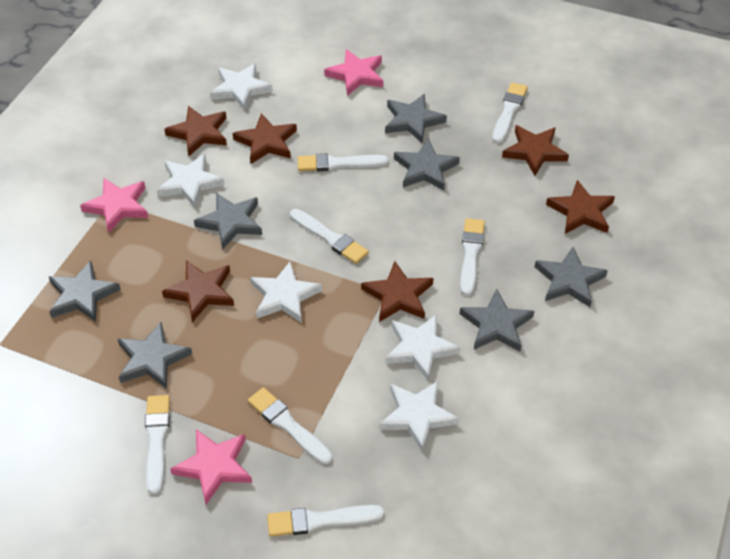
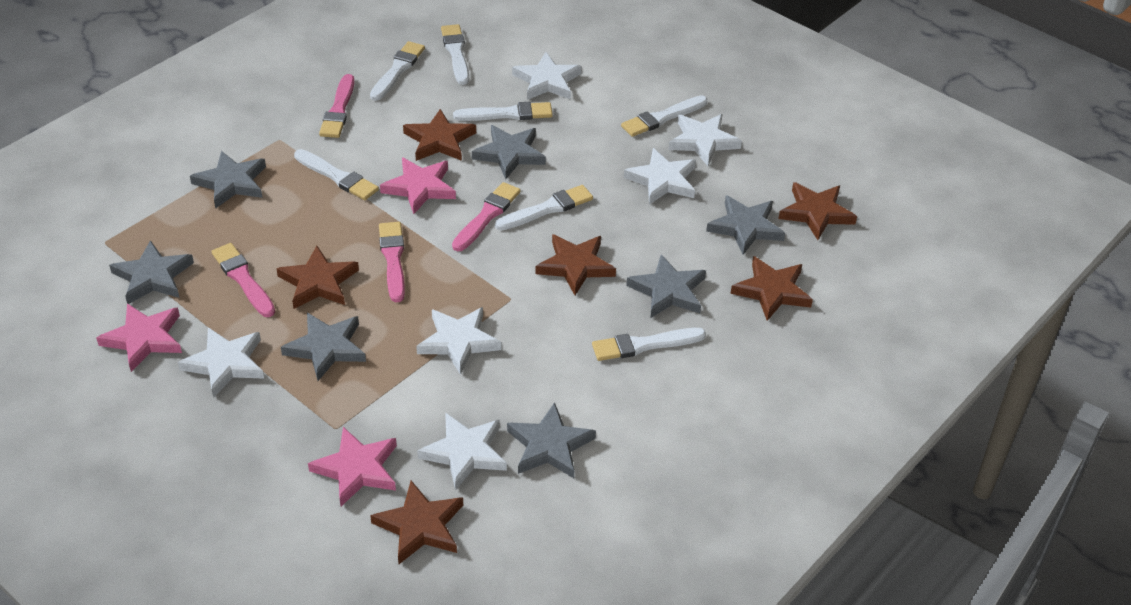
pink brush: 0 -> 4
white star: 5 -> 6

